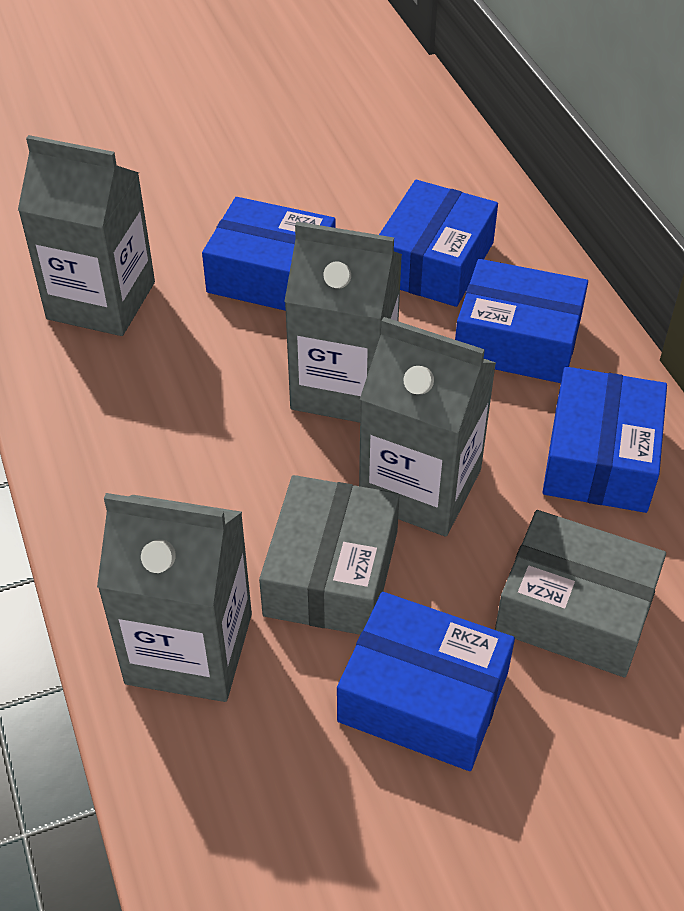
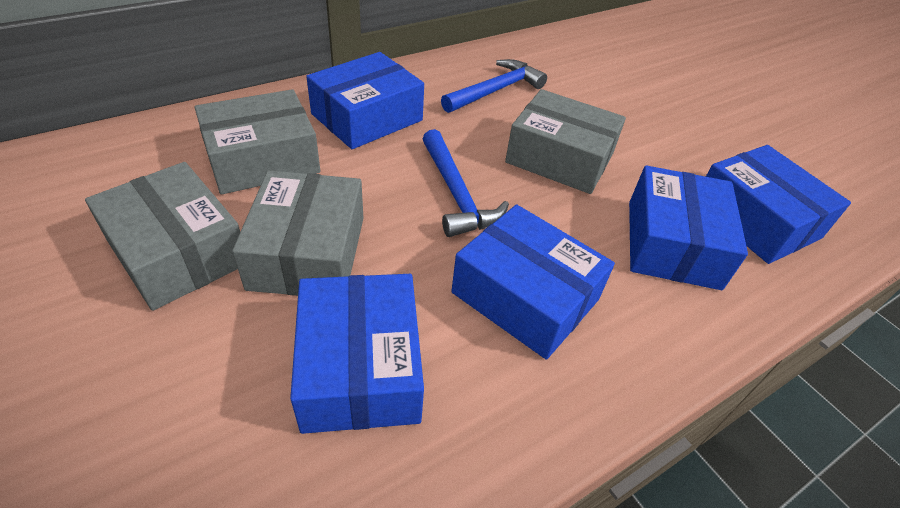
blue hammer: 0 -> 2
grey box: 2 -> 4
grey carton: 4 -> 0

